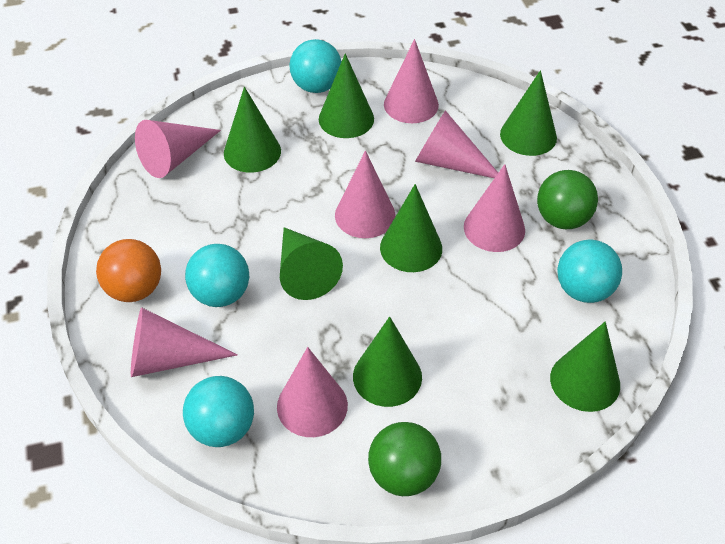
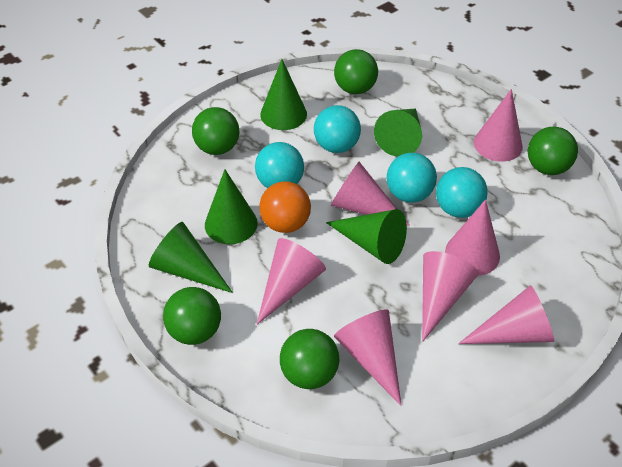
green ball: 2 -> 5
green cone: 7 -> 5

